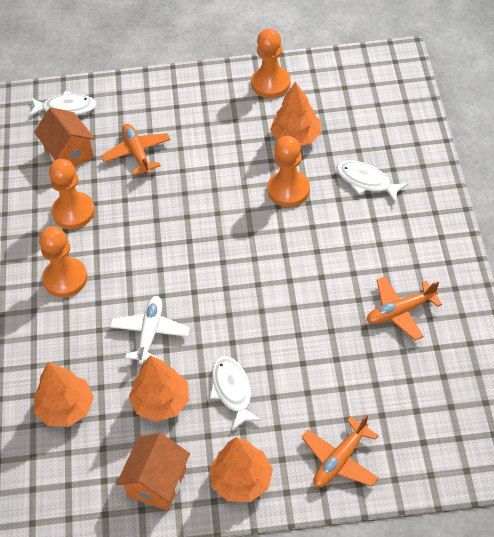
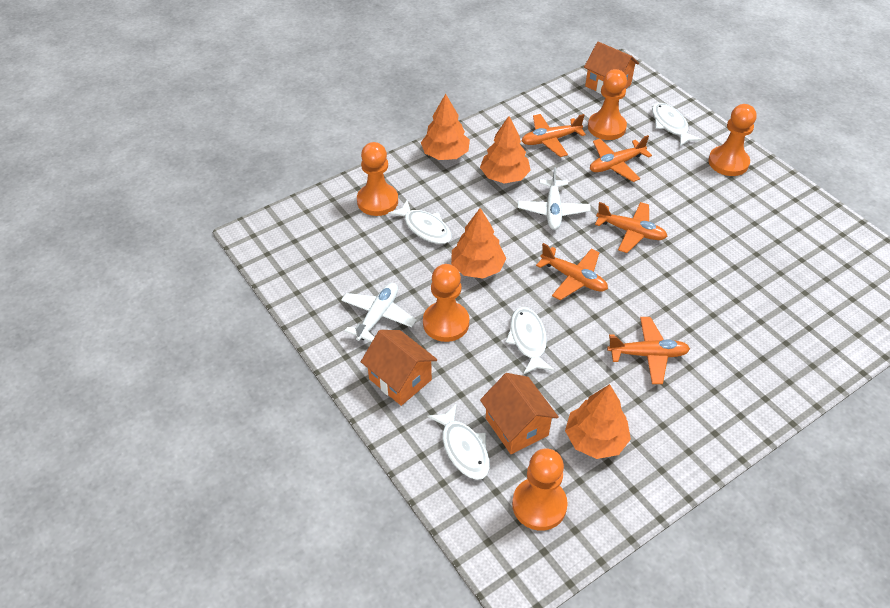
orange house: 2 -> 3
orange pawn: 4 -> 5
orange plane: 3 -> 5
white fish: 3 -> 4
white plane: 1 -> 2

